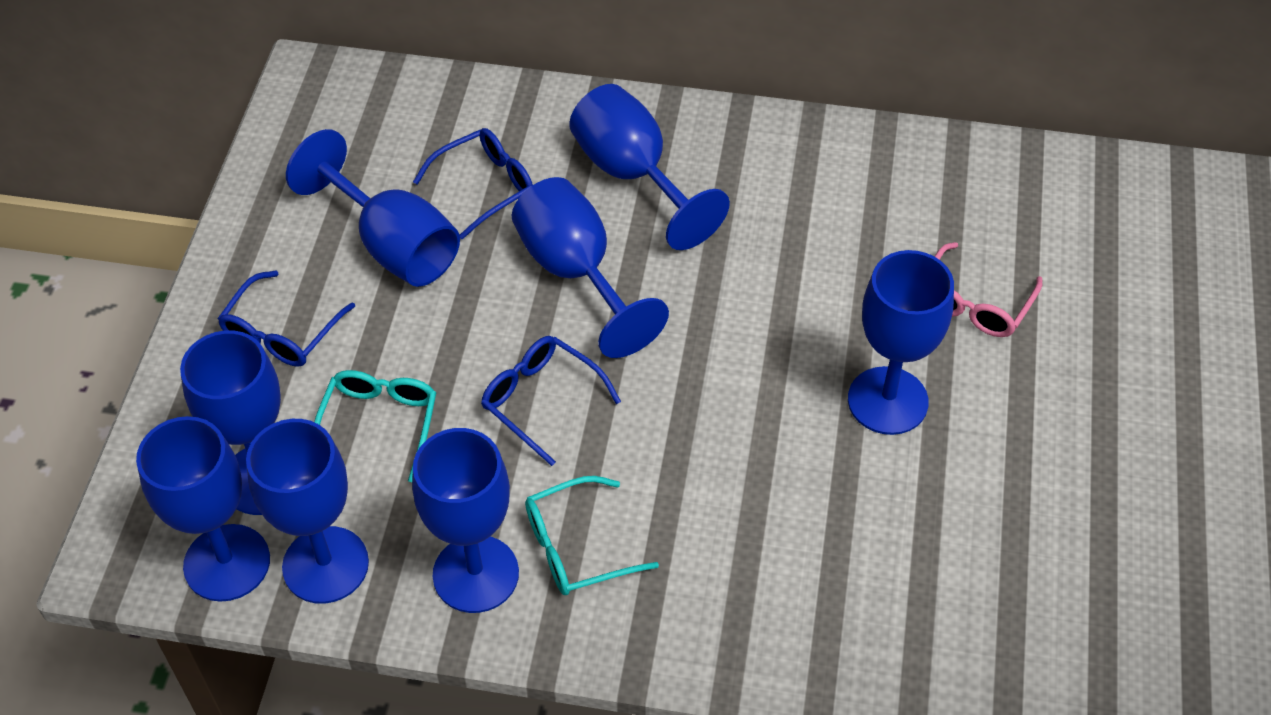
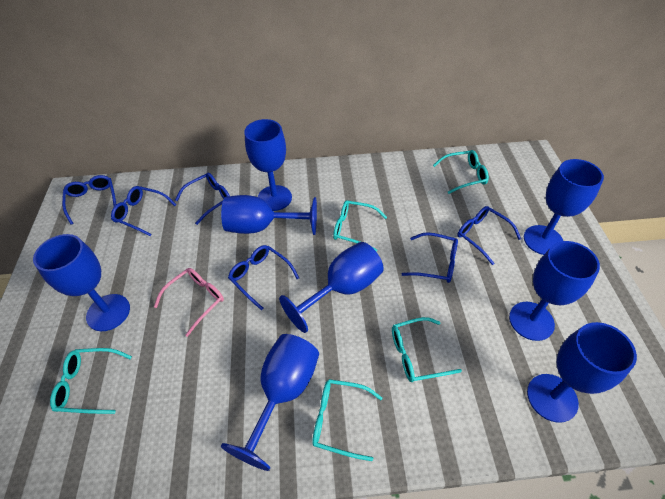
blue glasses: 3 -> 6
turquoise glasses: 2 -> 5

